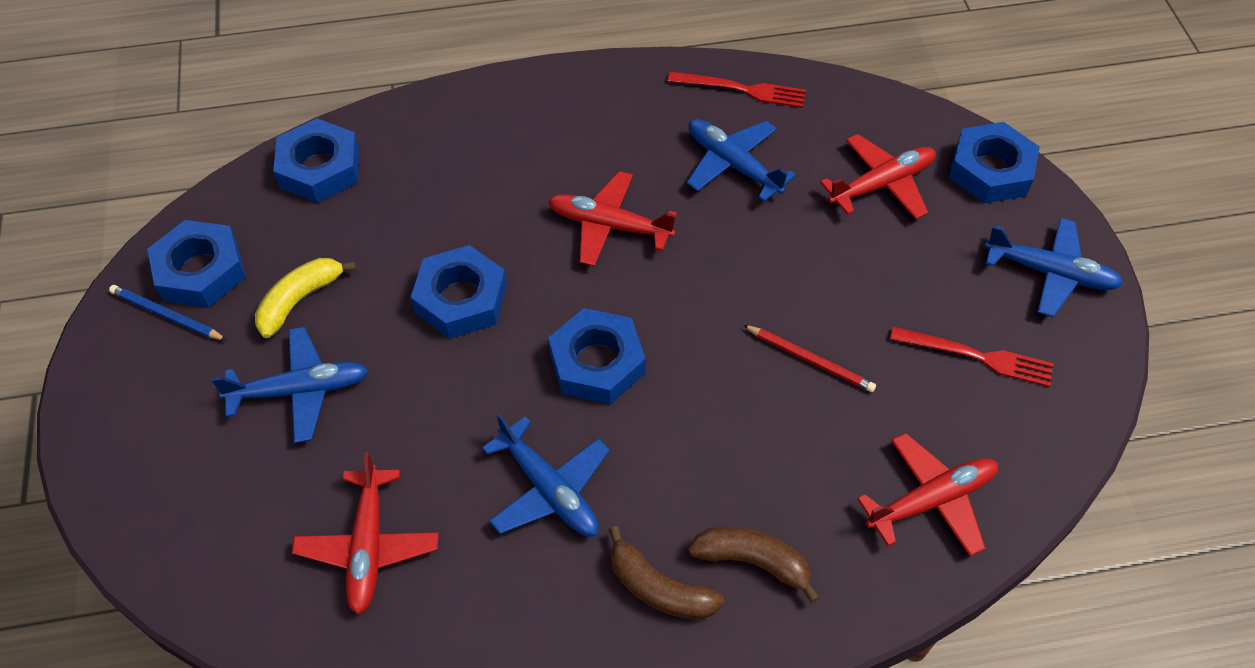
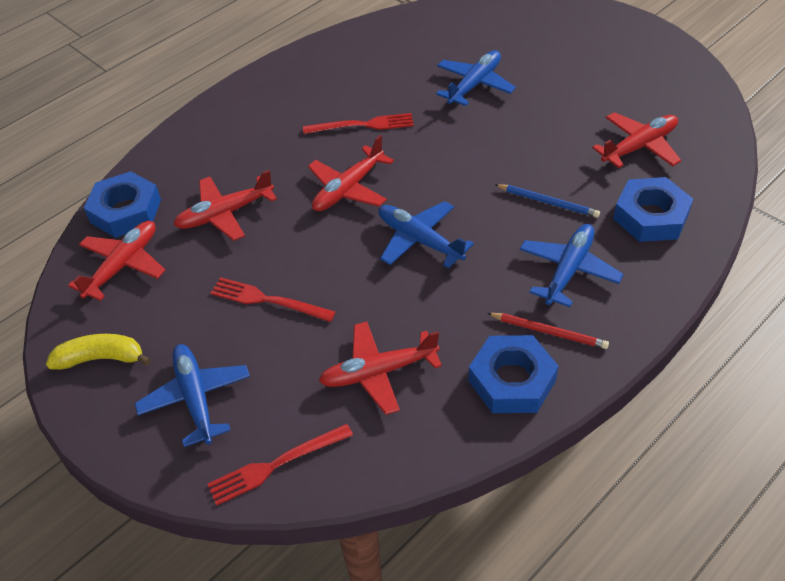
blue nut: 5 -> 3
brown banana: 2 -> 0
red fork: 2 -> 3
red plane: 4 -> 5

